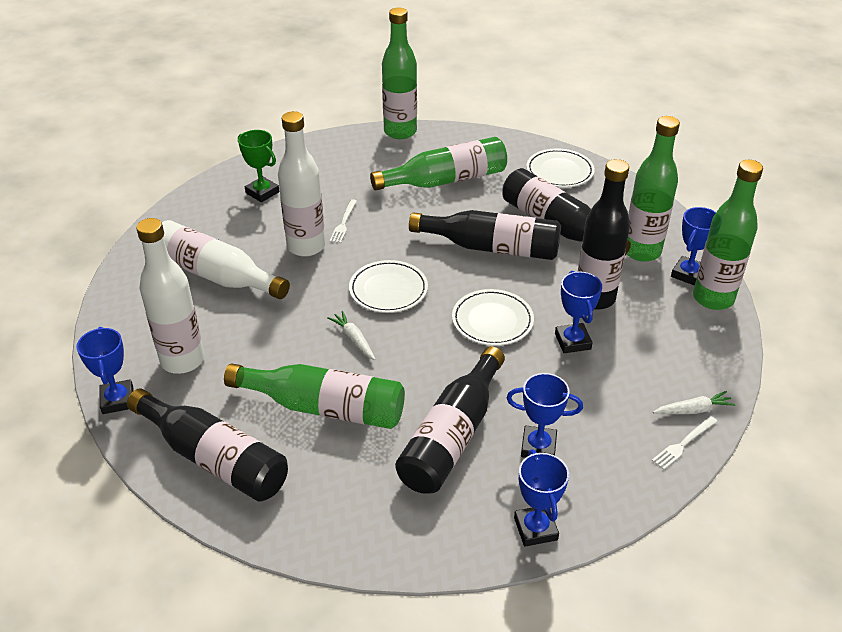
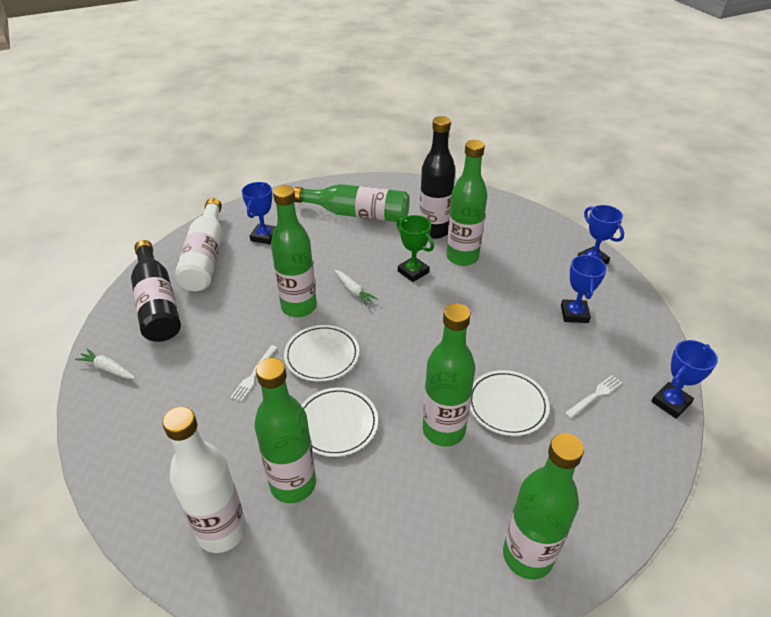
black bottle: 5 -> 2
blue trophy: 5 -> 4
green bottle: 5 -> 6
white bottle: 3 -> 2

